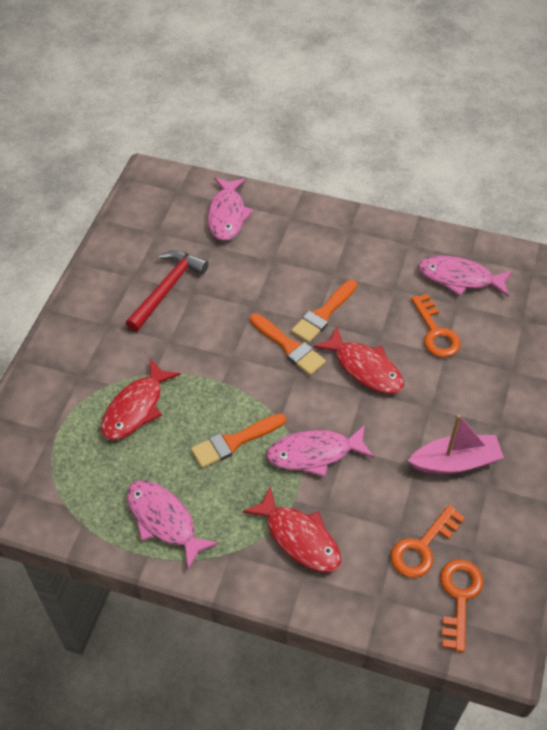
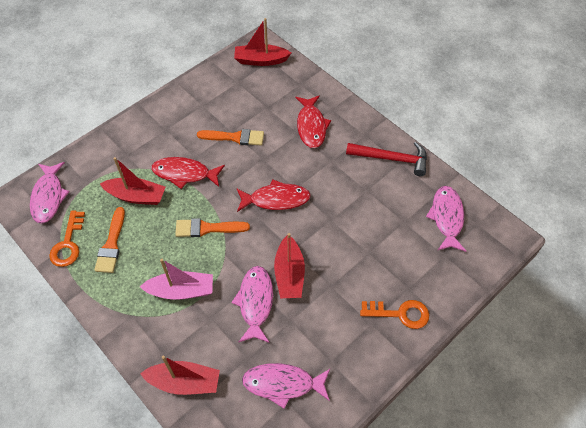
orange key: 3 -> 2
red boat: 0 -> 4

